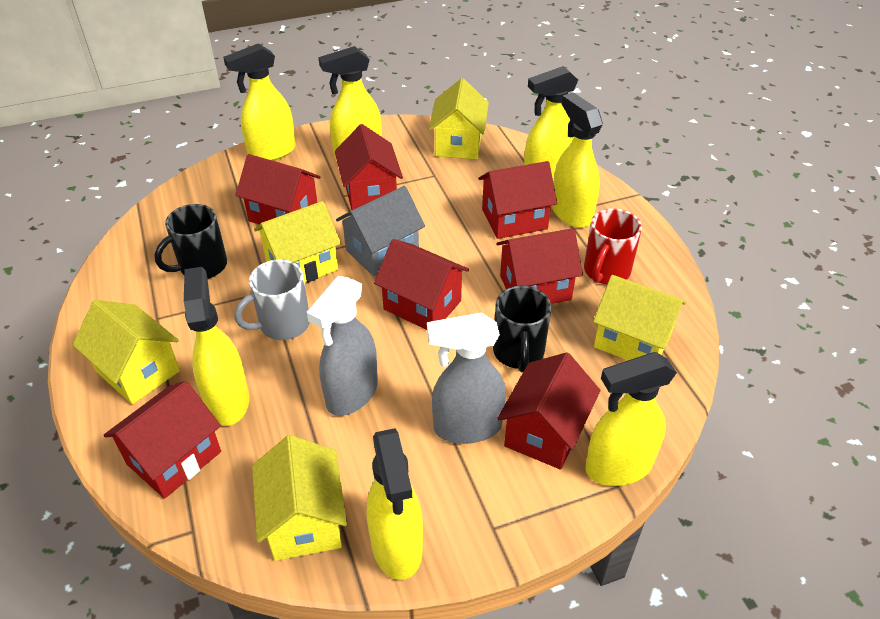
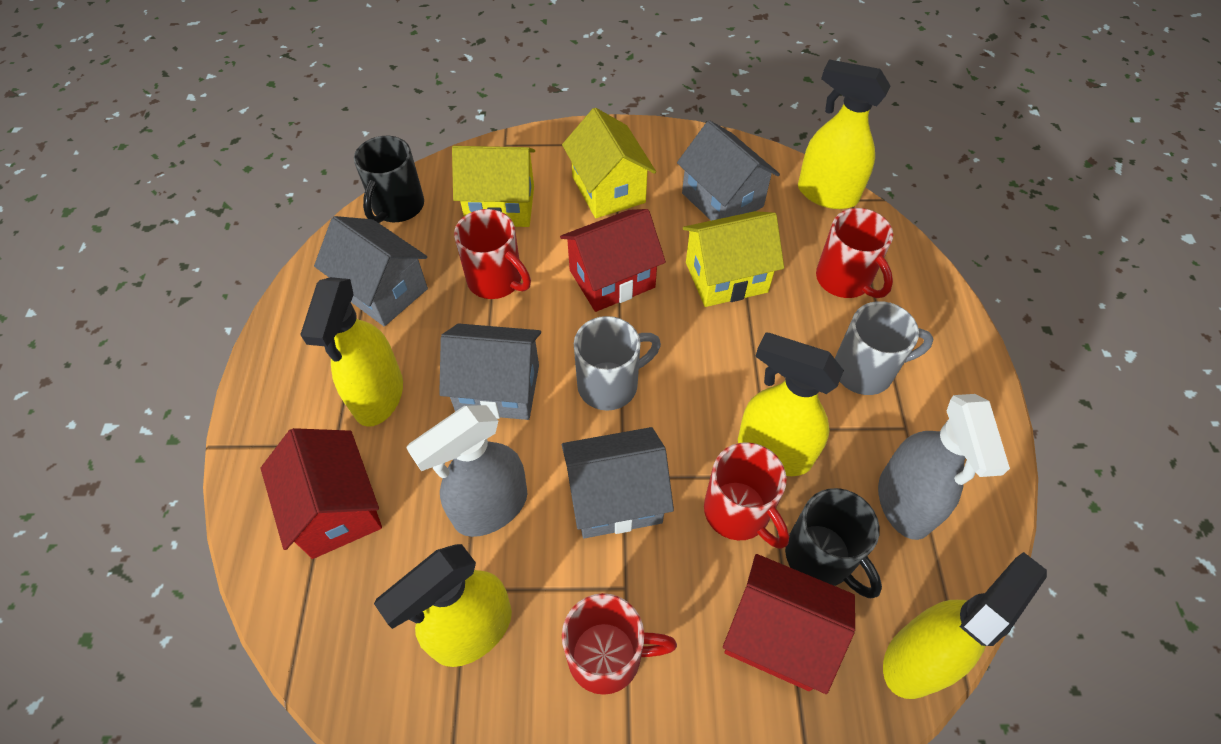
grey house: 1 -> 4
grey mug: 1 -> 2
red house: 7 -> 3
red mug: 1 -> 4
yellow house: 5 -> 3
yellow spray bottle: 7 -> 5

